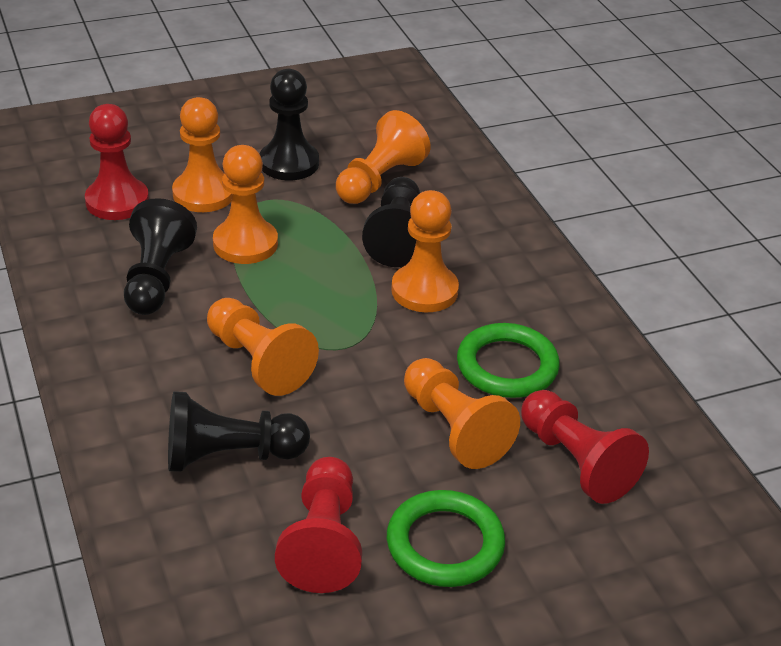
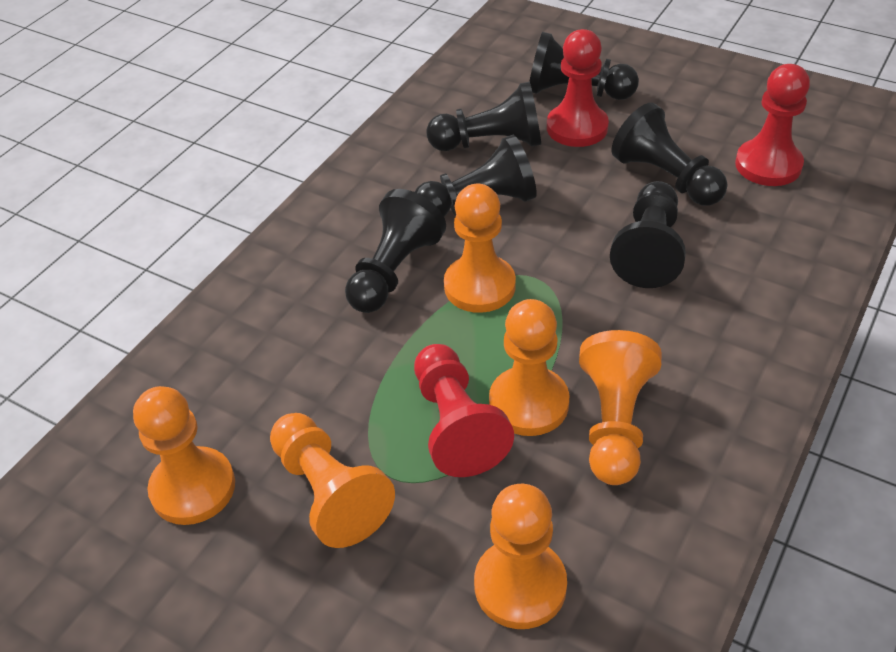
black pawn: 4 -> 6
green ring: 2 -> 0

